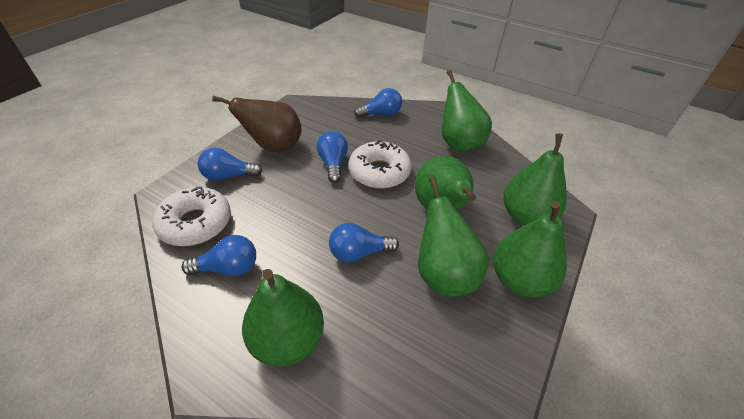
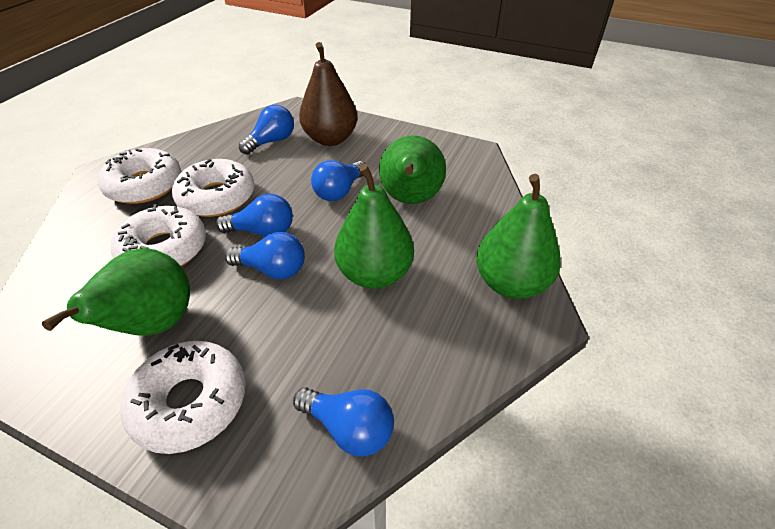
green pear: 6 -> 4
white donut: 2 -> 4

